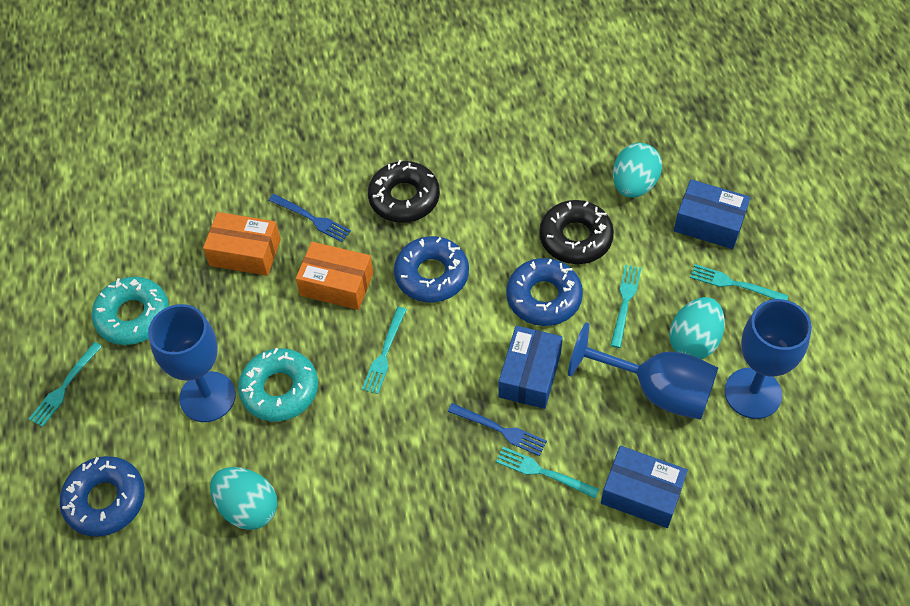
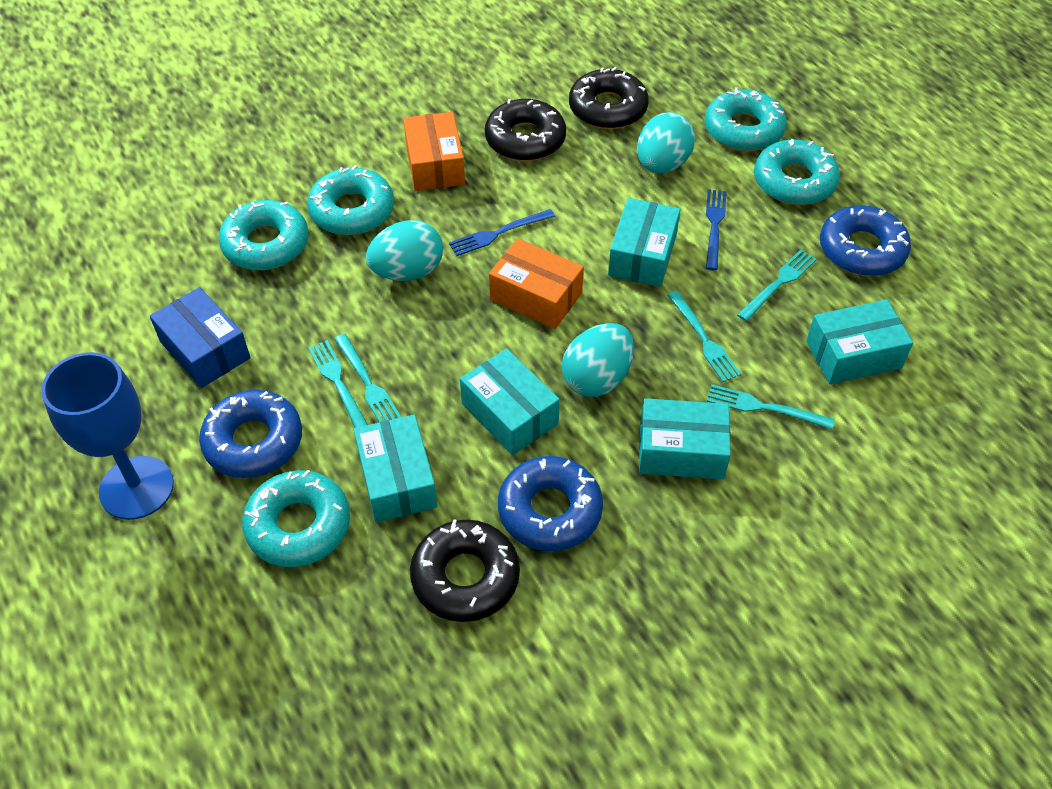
black donut: 2 -> 3
blue box: 3 -> 1
blue goblet: 3 -> 1
turquoise box: 0 -> 5
turquoise donut: 2 -> 5

